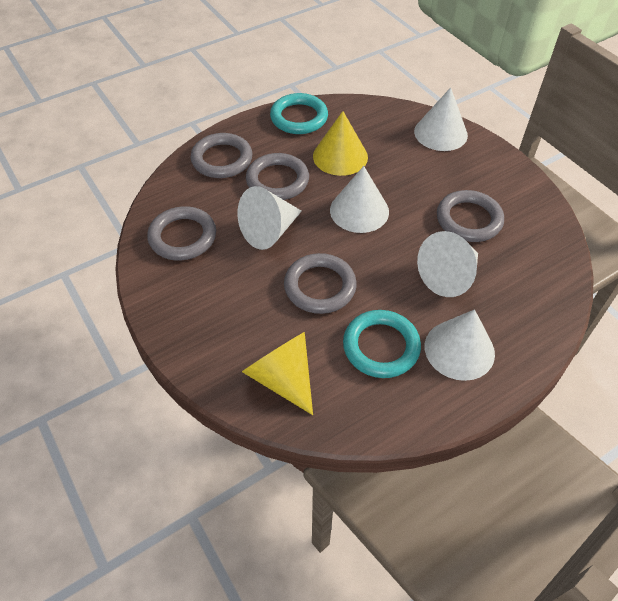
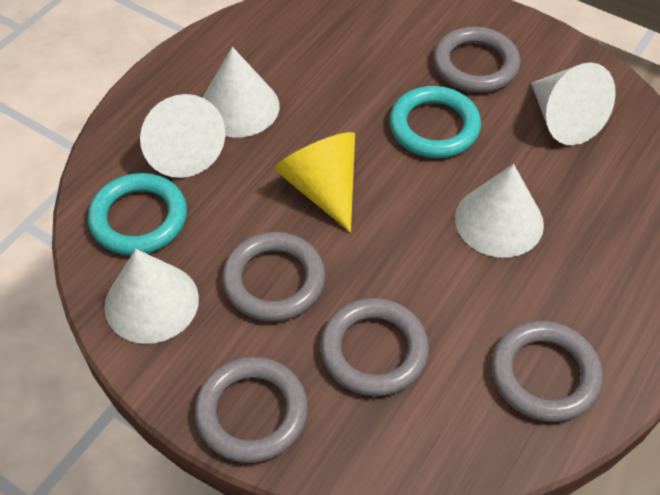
yellow cone: 2 -> 1

